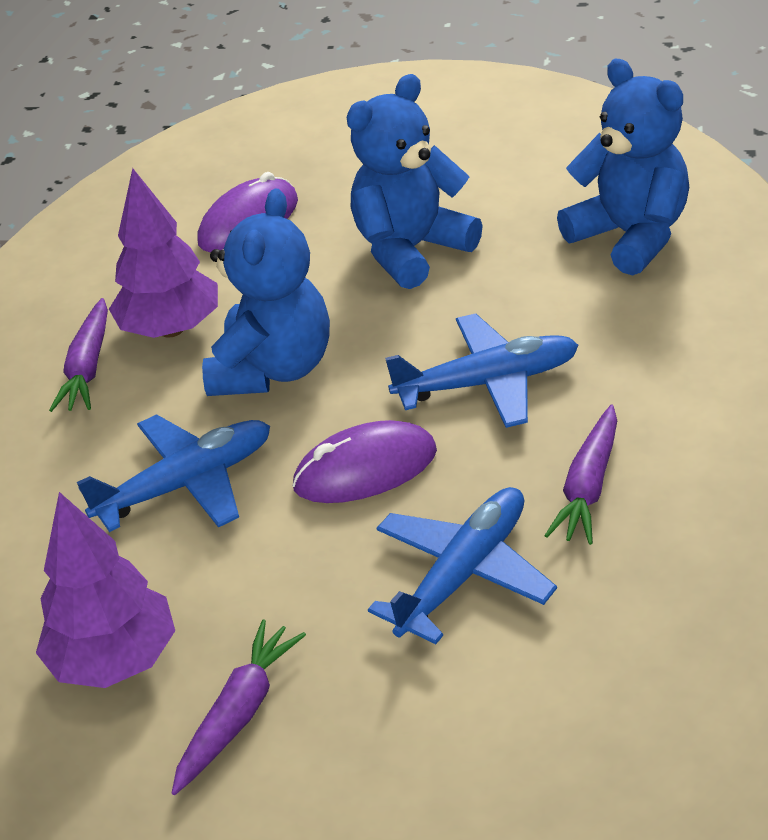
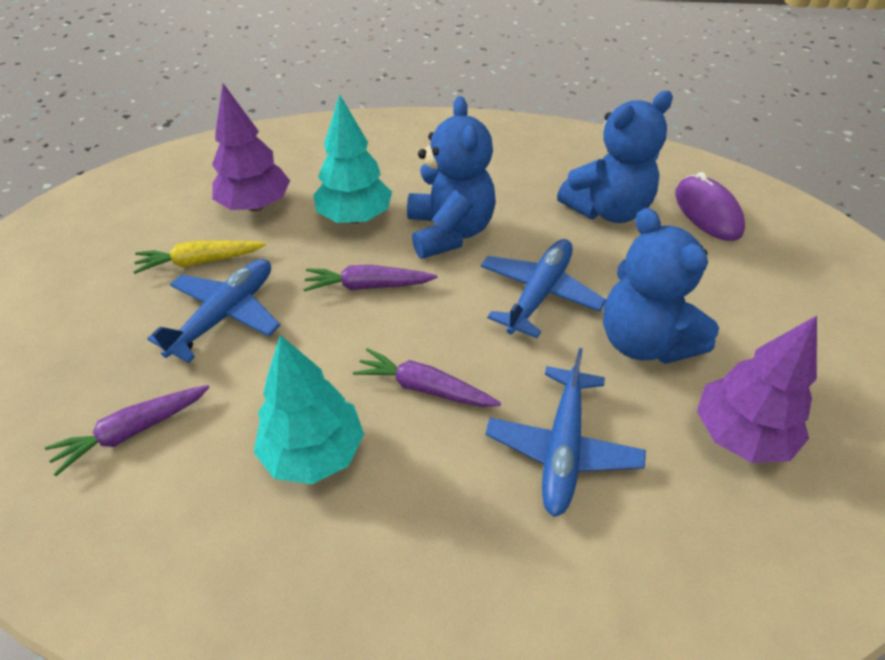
purple mouse: 2 -> 1
turquoise tree: 0 -> 2
yellow carrot: 0 -> 1

